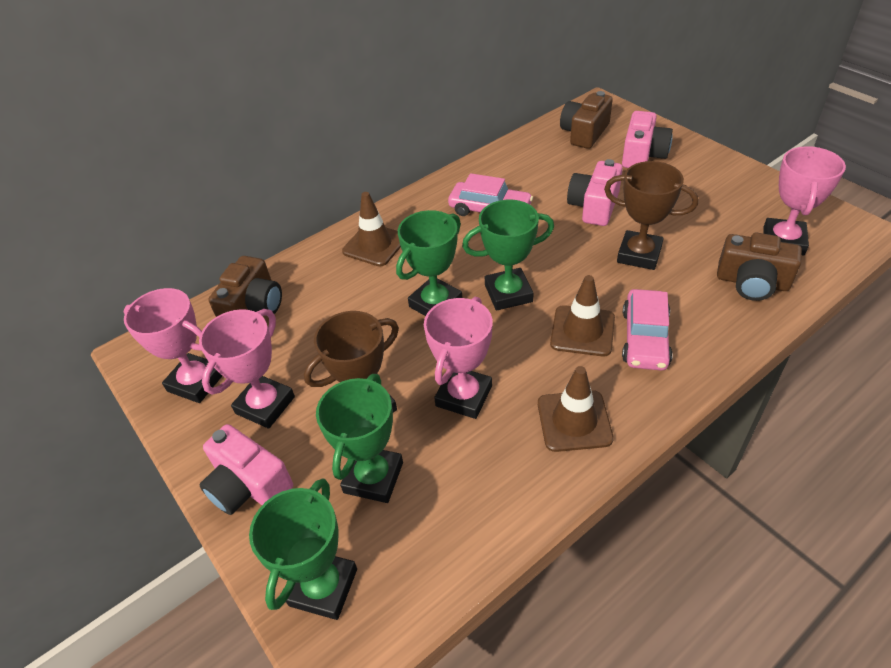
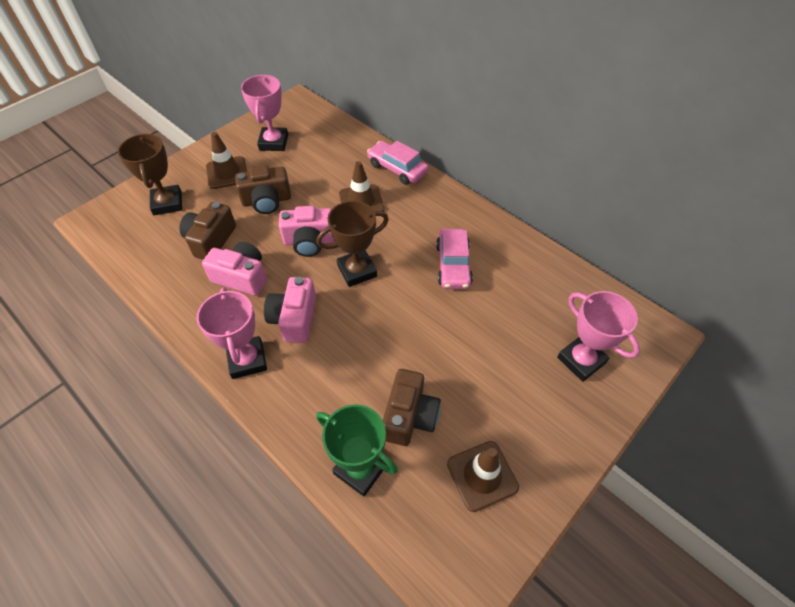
green trophy: 4 -> 1
pink trophy: 4 -> 3

